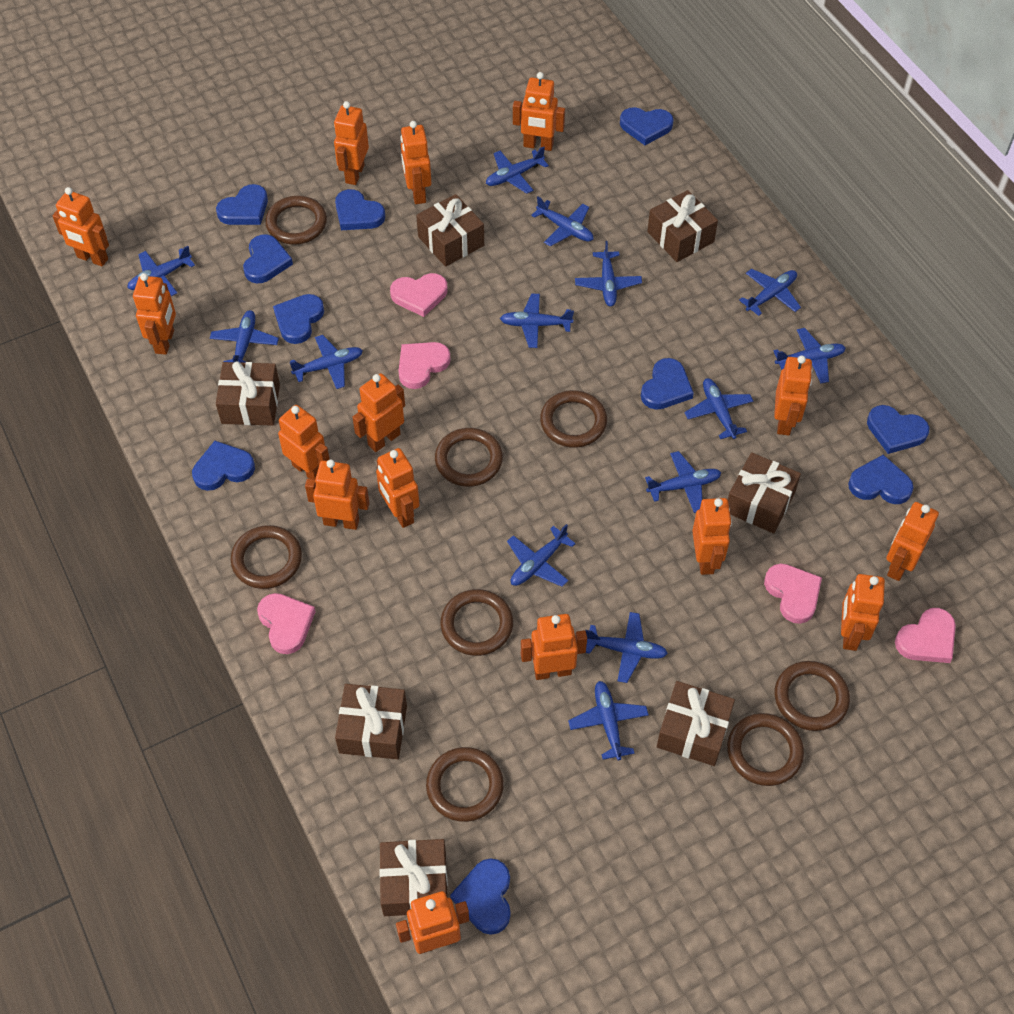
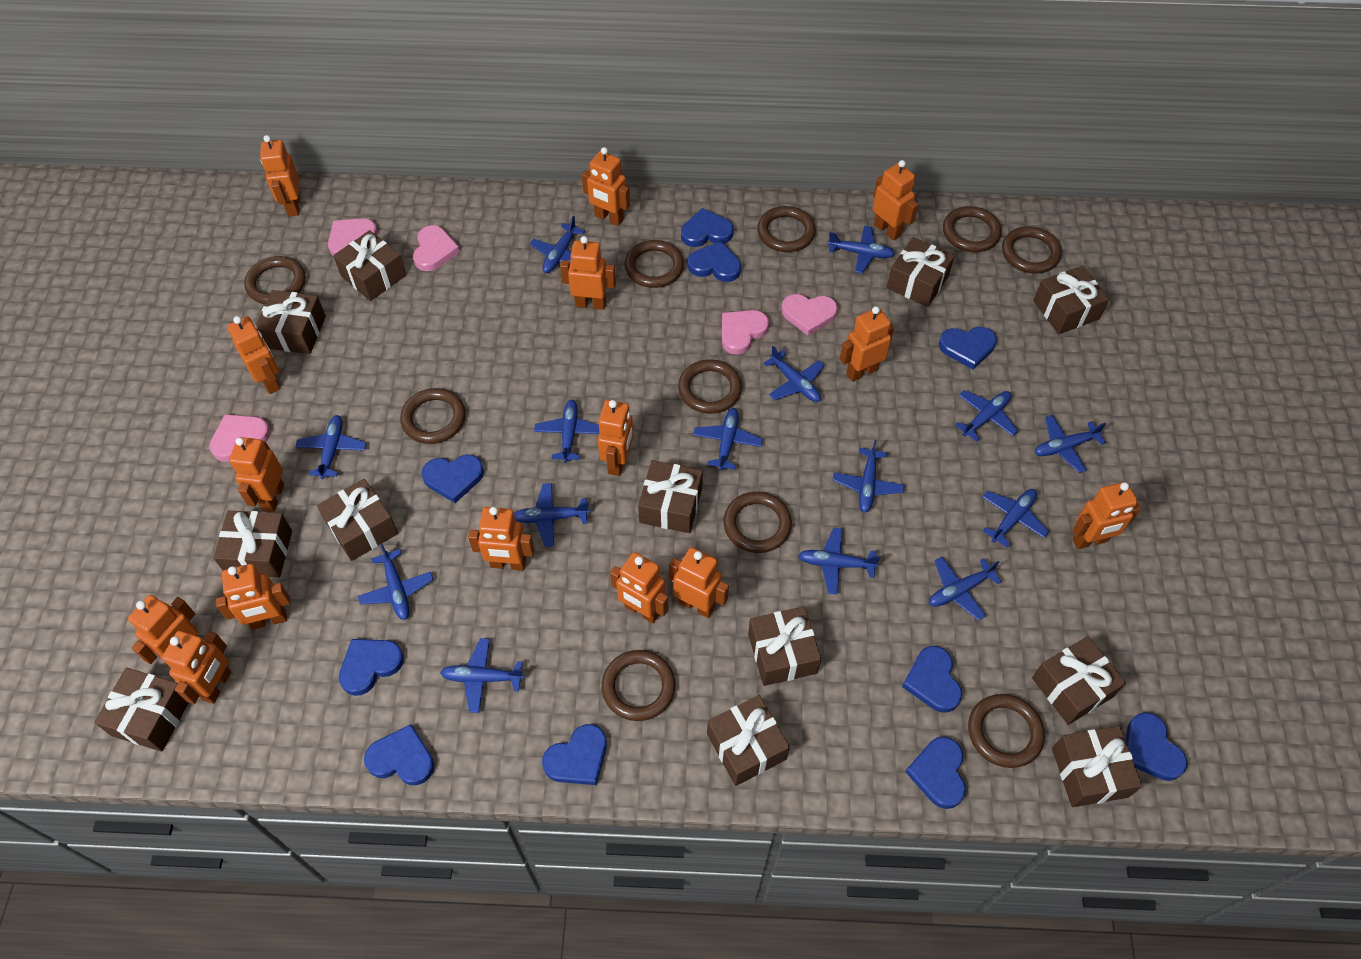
blue plane: 14 -> 15
brown gift: 7 -> 12
brown ring: 8 -> 10

